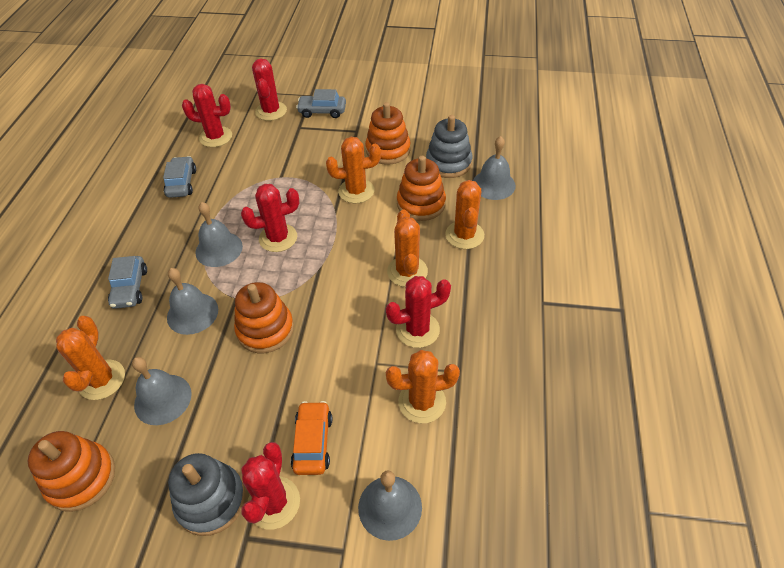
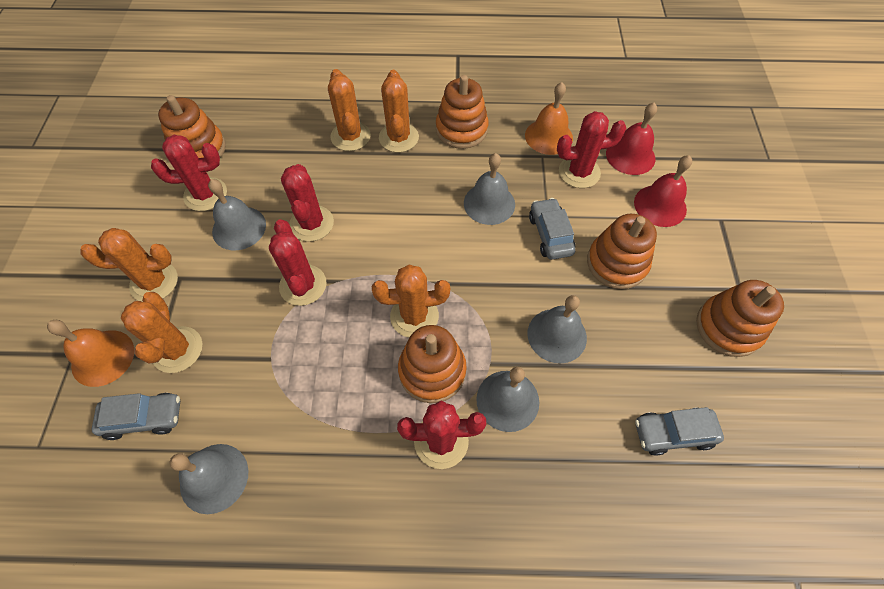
grey stacking toy: 2 -> 0
orange bell: 0 -> 2
orange car: 1 -> 0
orange stacking toy: 4 -> 5
red bell: 0 -> 2

